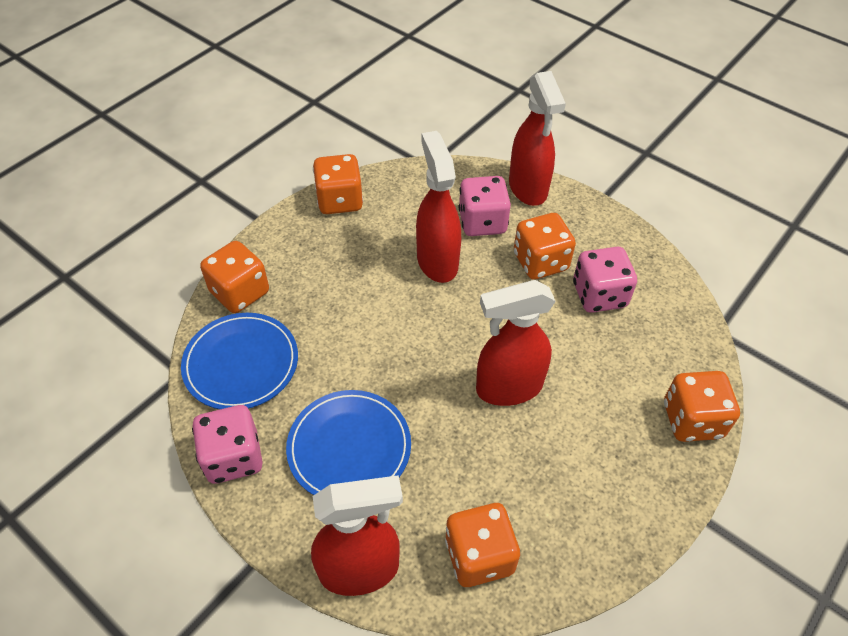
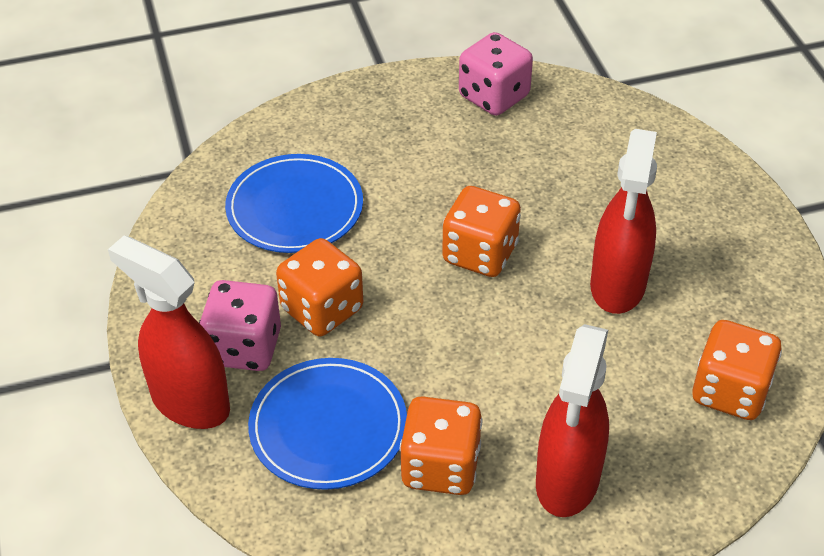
orange dice: 5 -> 4
pink dice: 3 -> 2
red spray bottle: 4 -> 3

